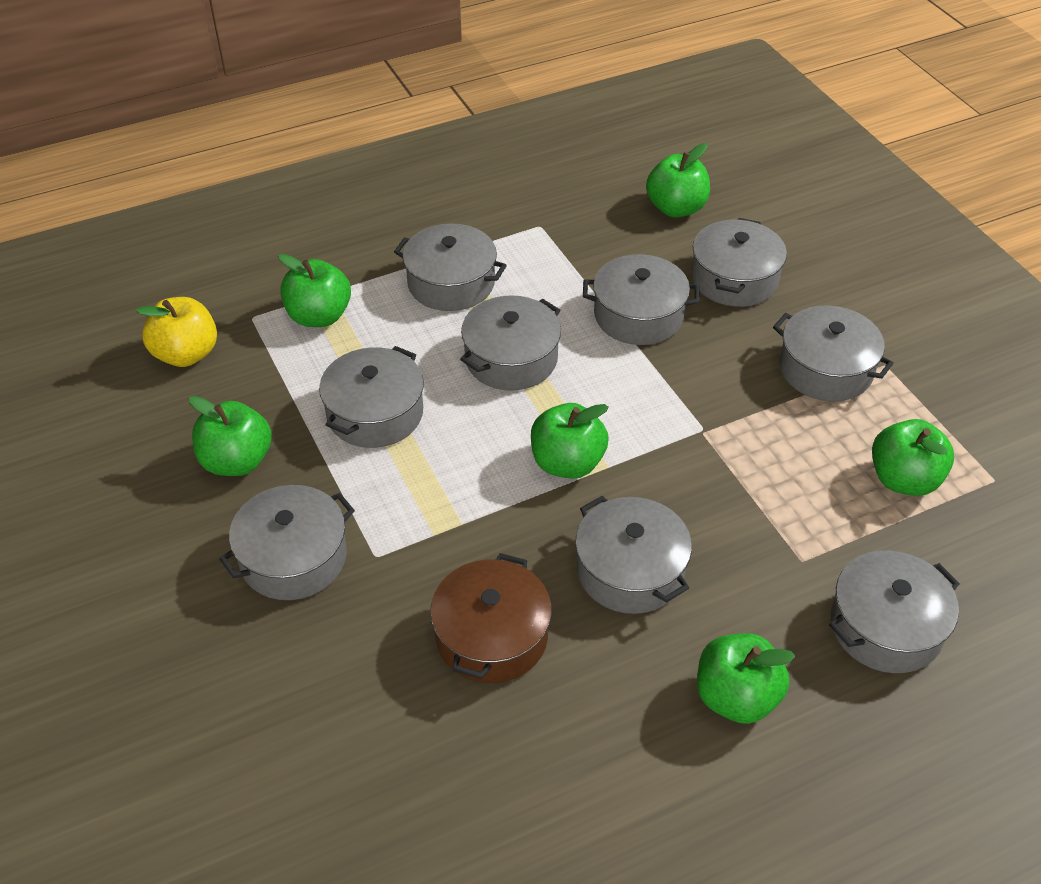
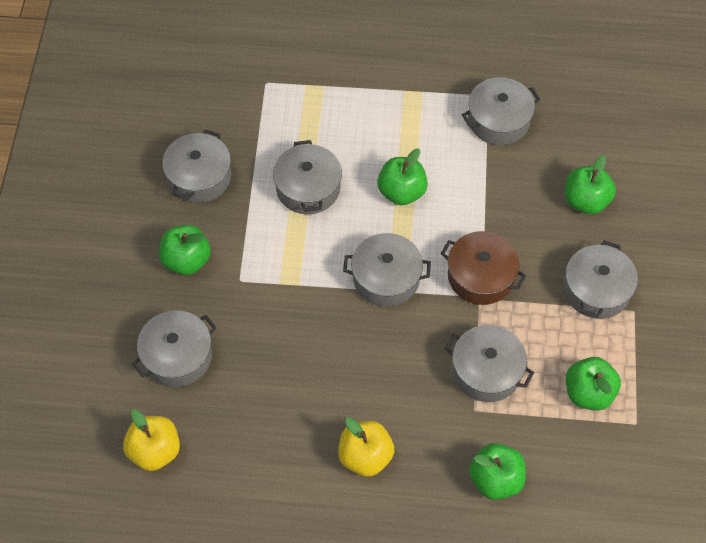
green apple: 6 -> 5
grey pot: 9 -> 7
yellow apple: 1 -> 2

